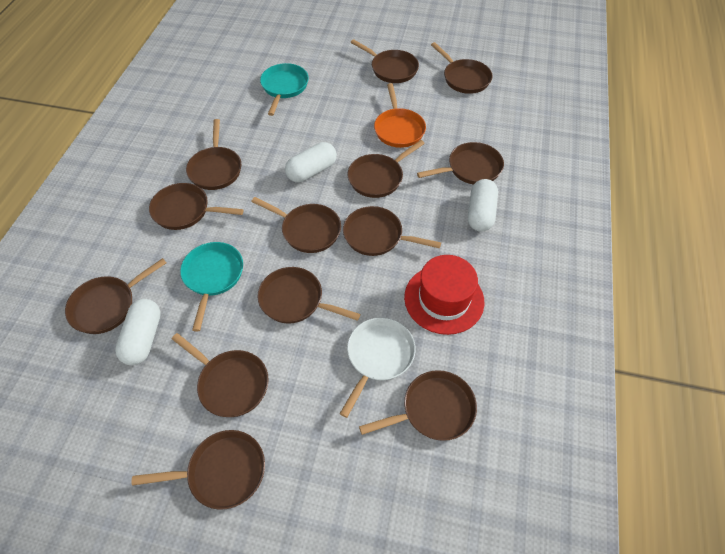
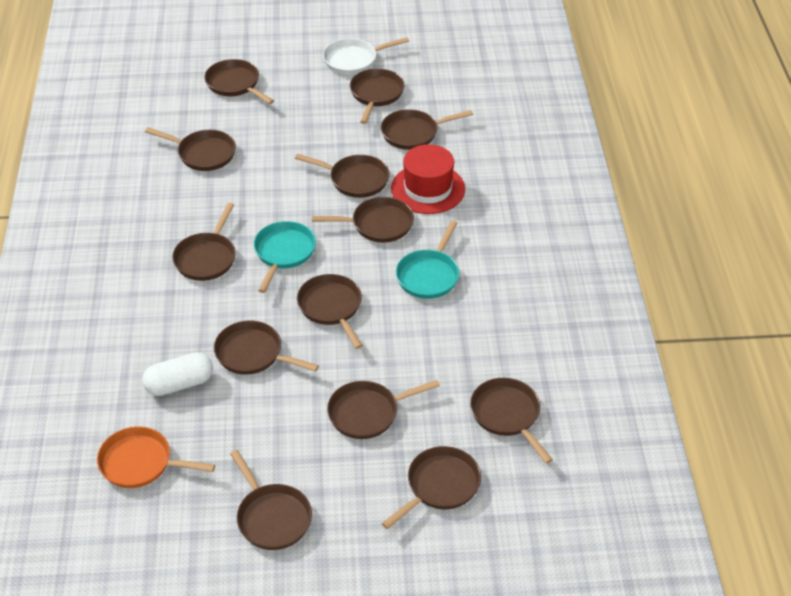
white capsule: 3 -> 1

